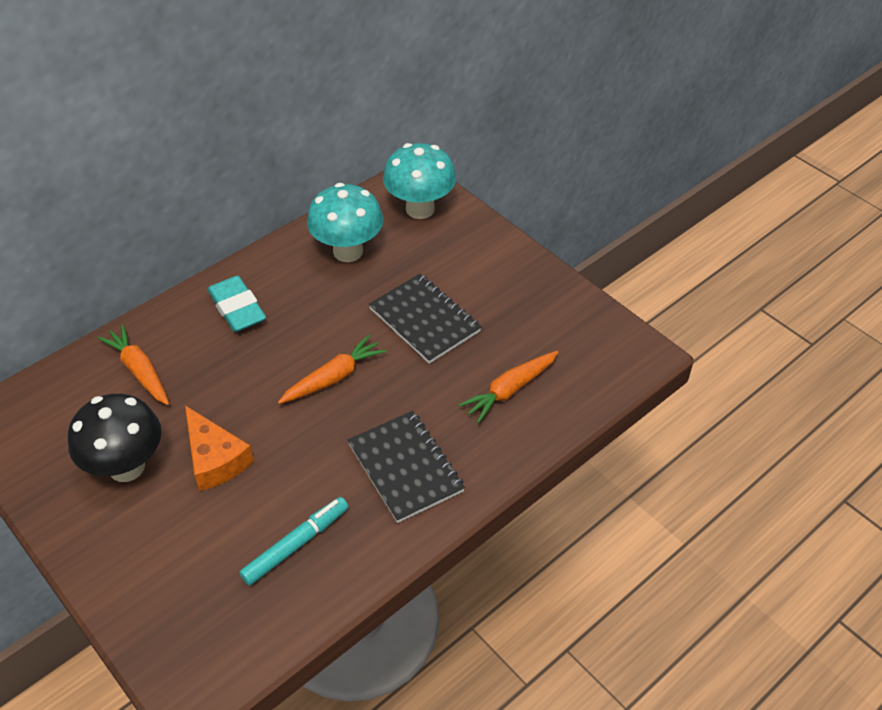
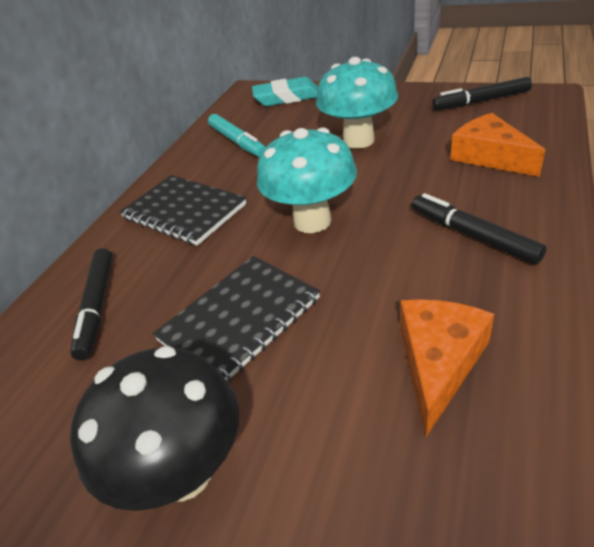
black marker: 0 -> 3
orange carrot: 3 -> 0
orange cheese: 1 -> 2

